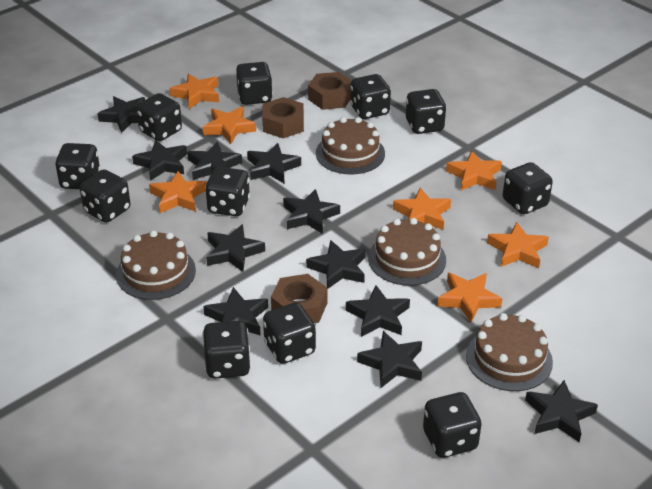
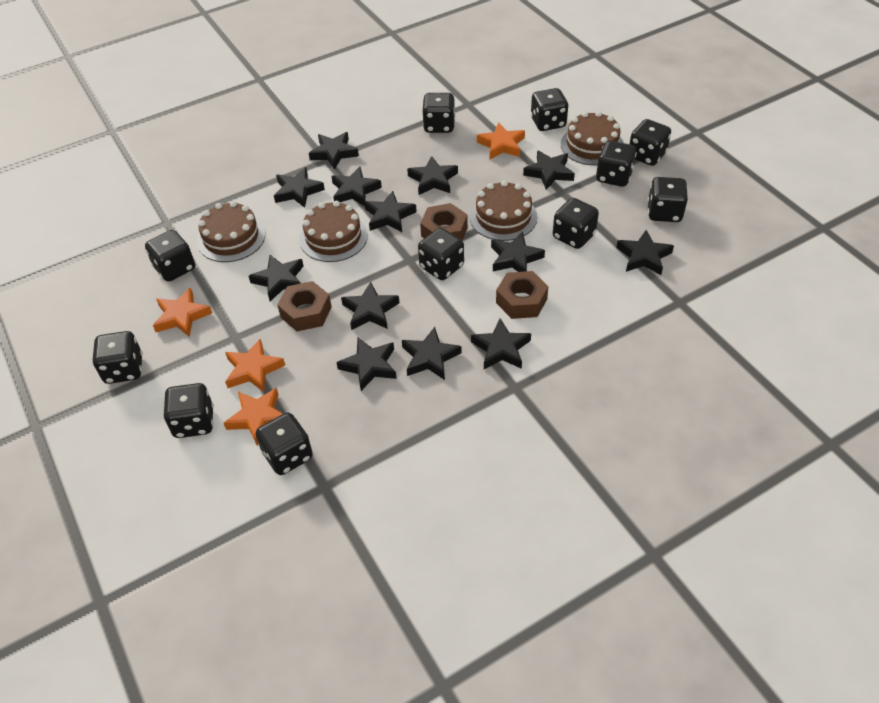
black star: 11 -> 13
orange star: 7 -> 4

